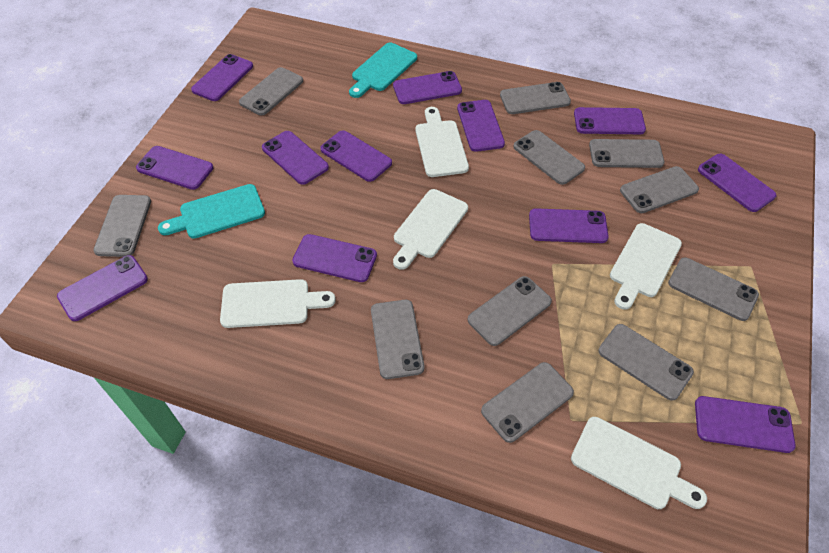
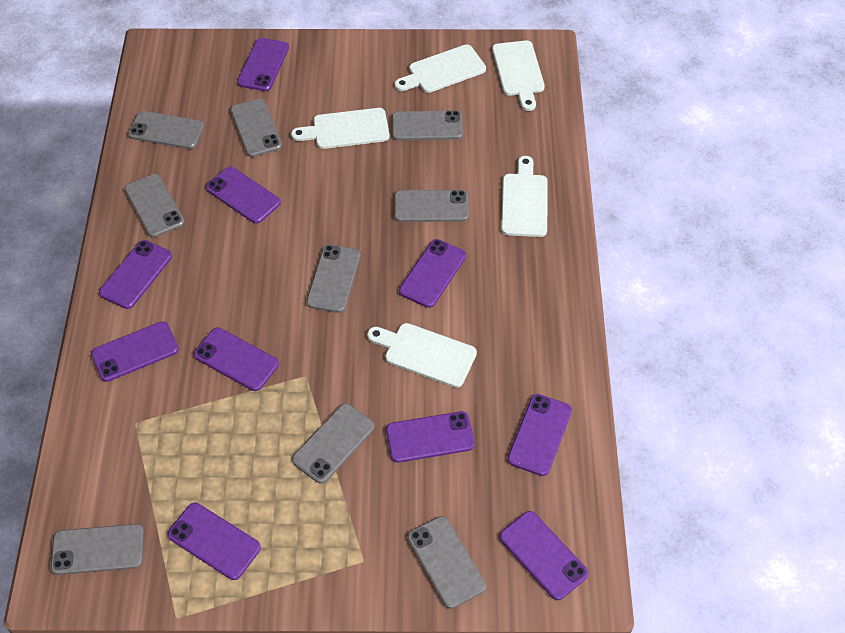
grey phone: 11 -> 9
purple phone: 12 -> 10
turquoise cutting board: 2 -> 0

